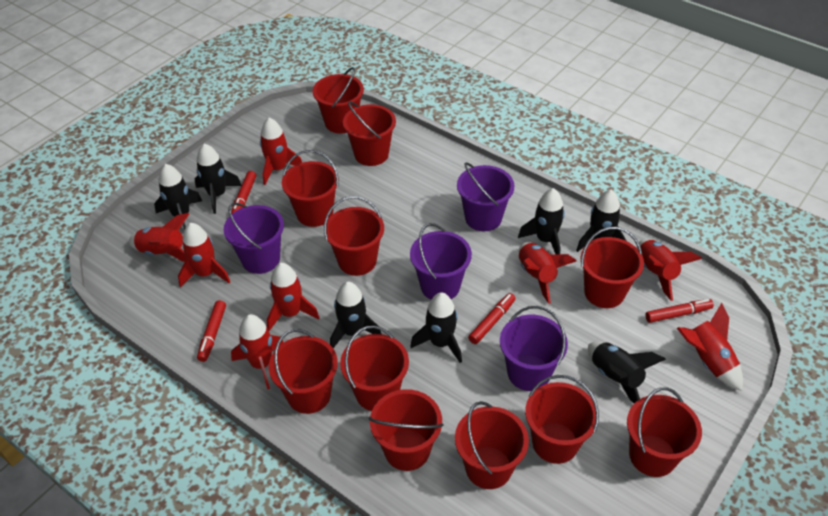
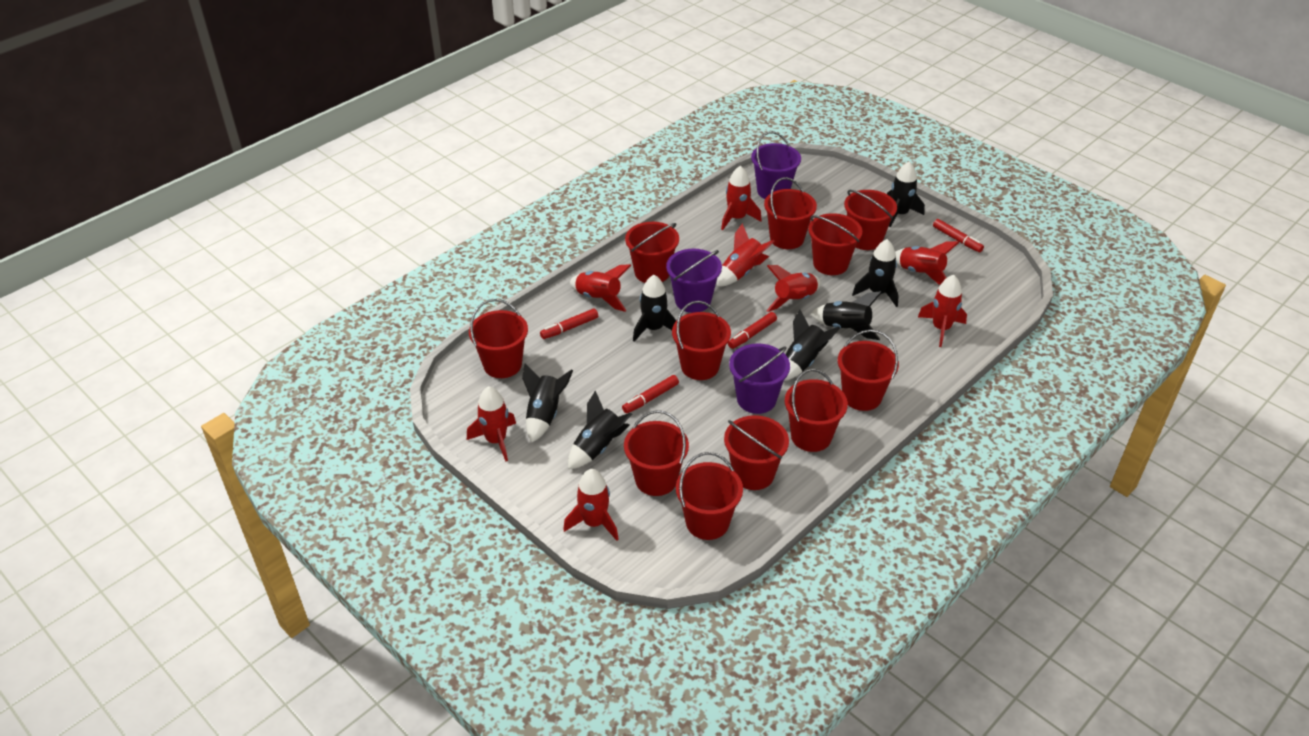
purple bucket: 4 -> 3

